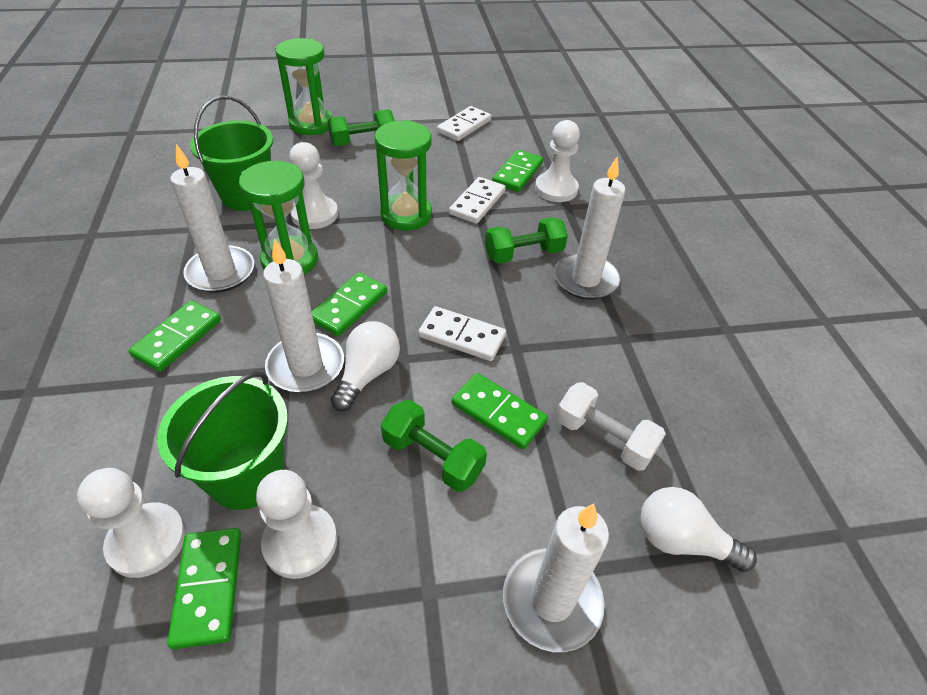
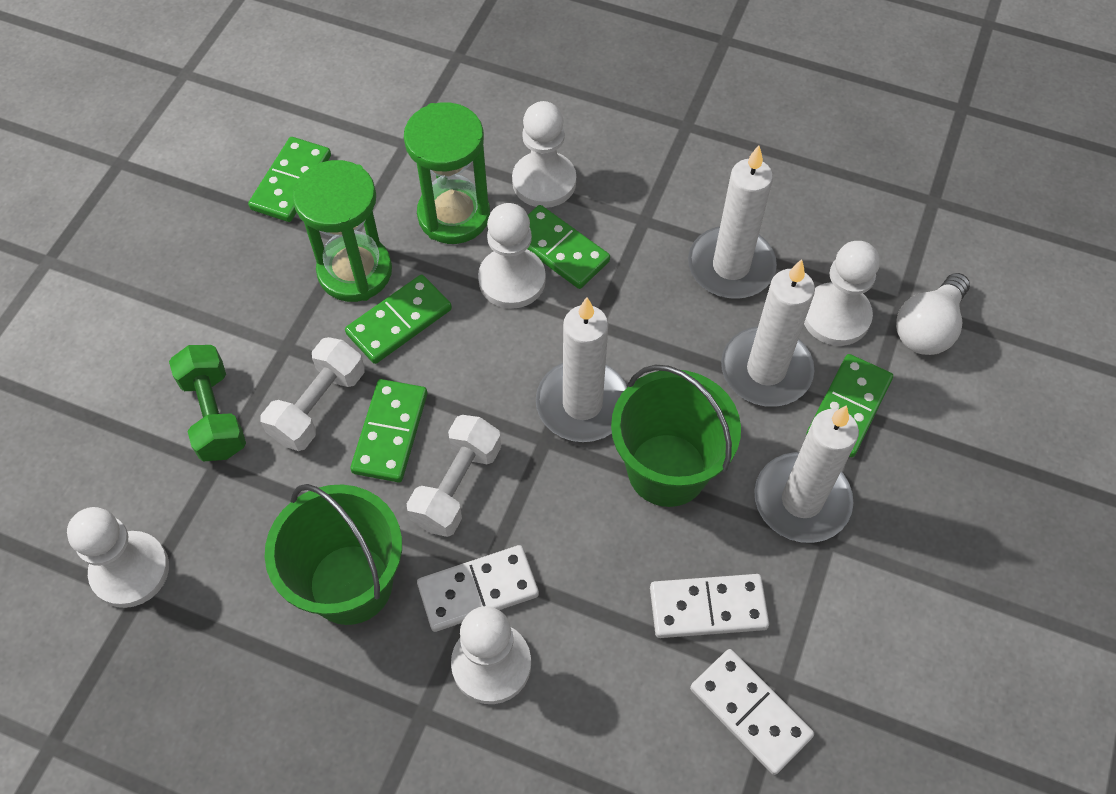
green dumbbell: 3 -> 1
green hourglass: 3 -> 2
white dumbbell: 1 -> 2
white light bulb: 2 -> 1
white pawn: 4 -> 5

